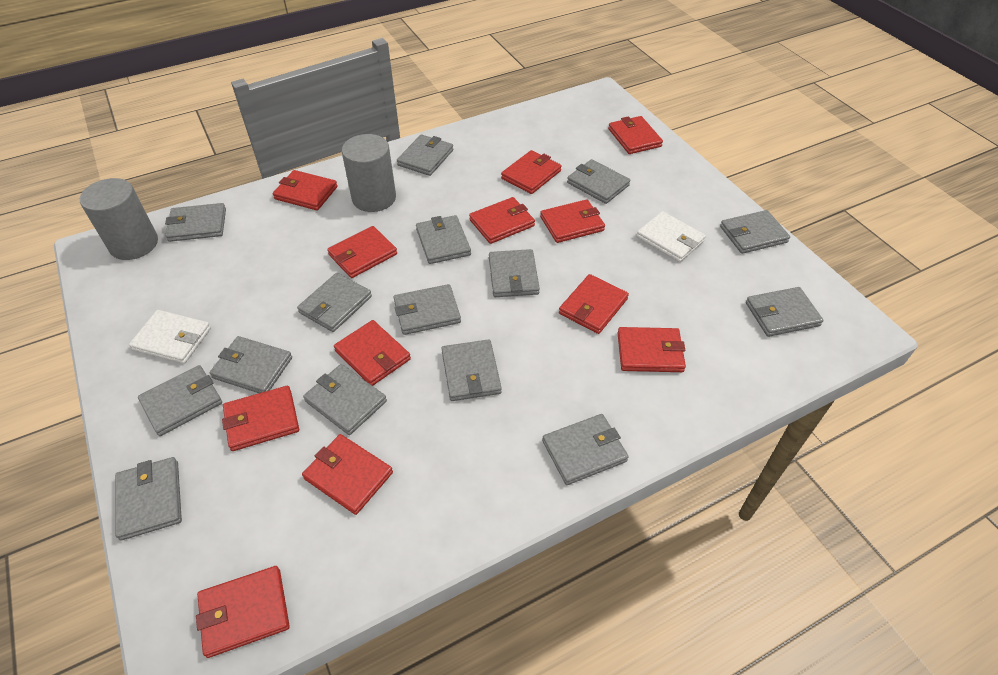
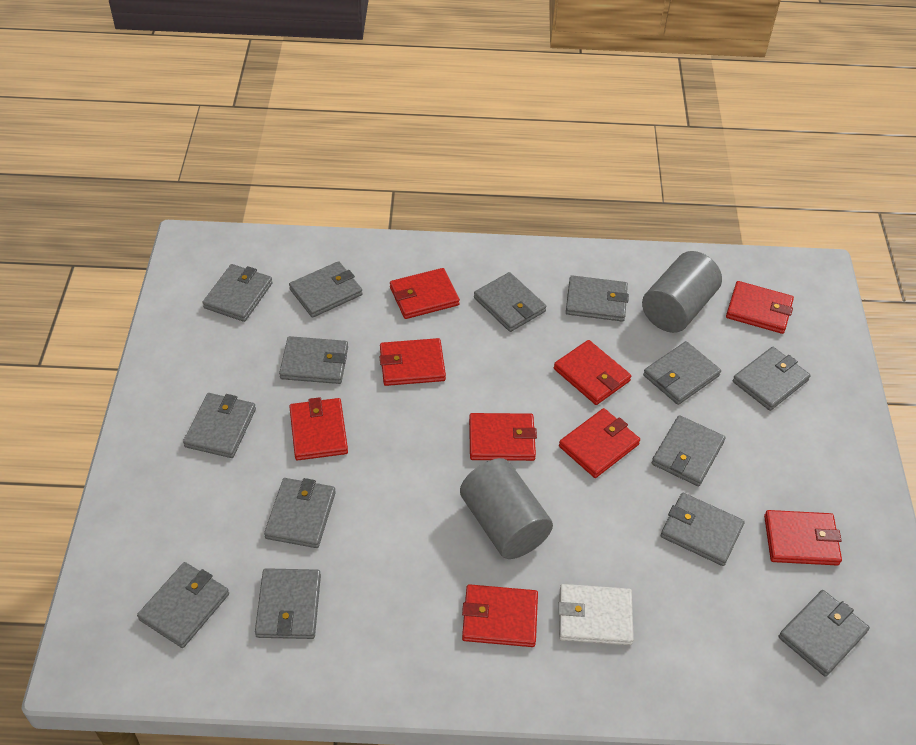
grey wallet: 15 -> 14
red wallet: 12 -> 9
white wallet: 2 -> 1

